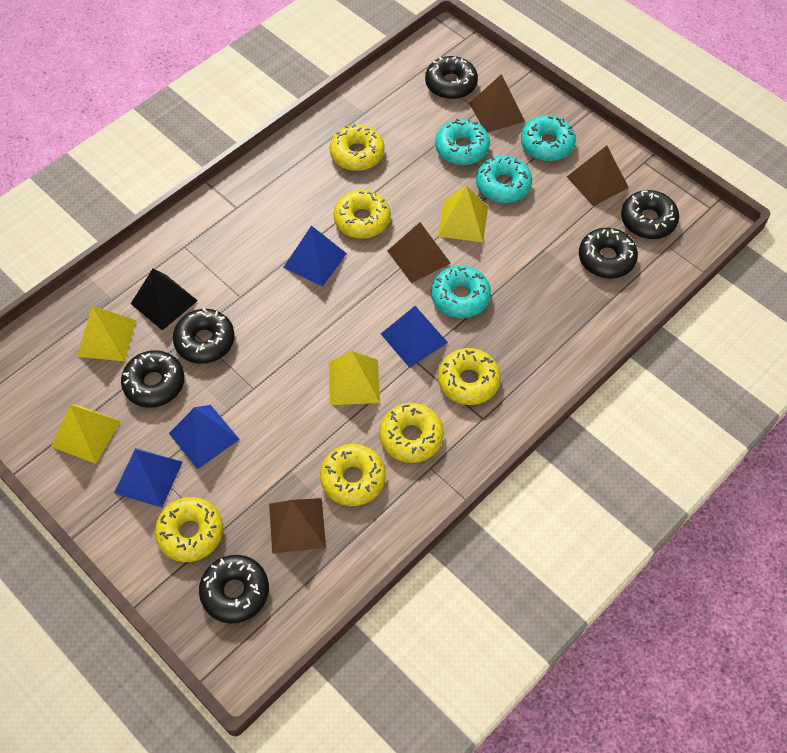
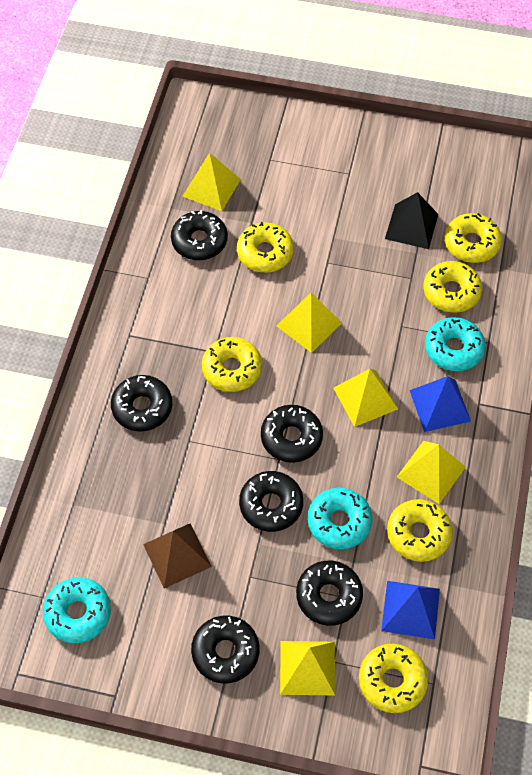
blue pyramid: 4 -> 2
brown pyramid: 4 -> 1
turquoise donut: 4 -> 3
yellow pyramid: 4 -> 5

